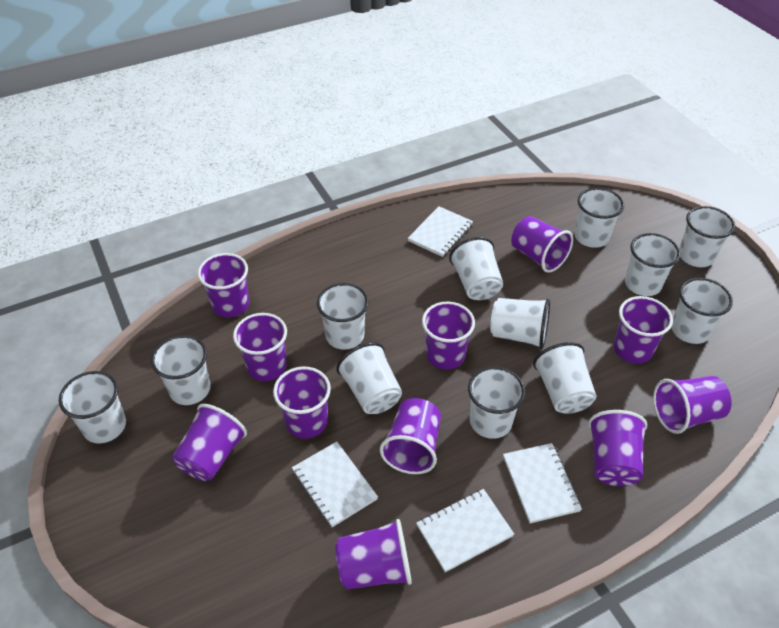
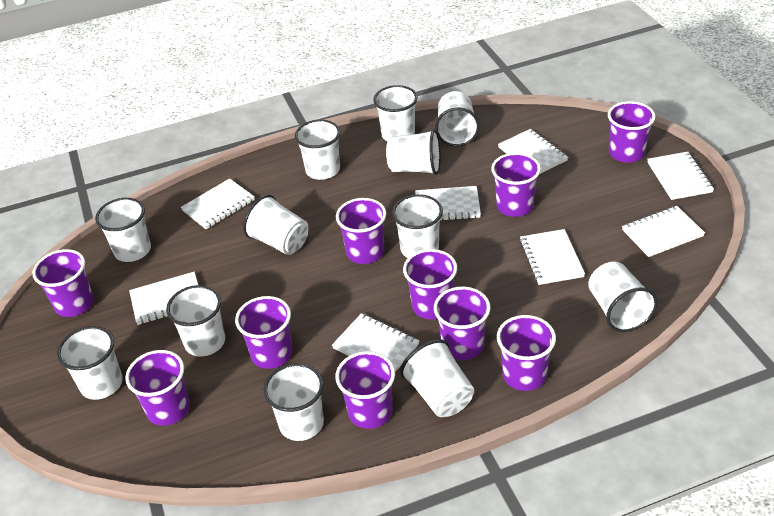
purple cup: 11 -> 10
white notebook: 4 -> 8

